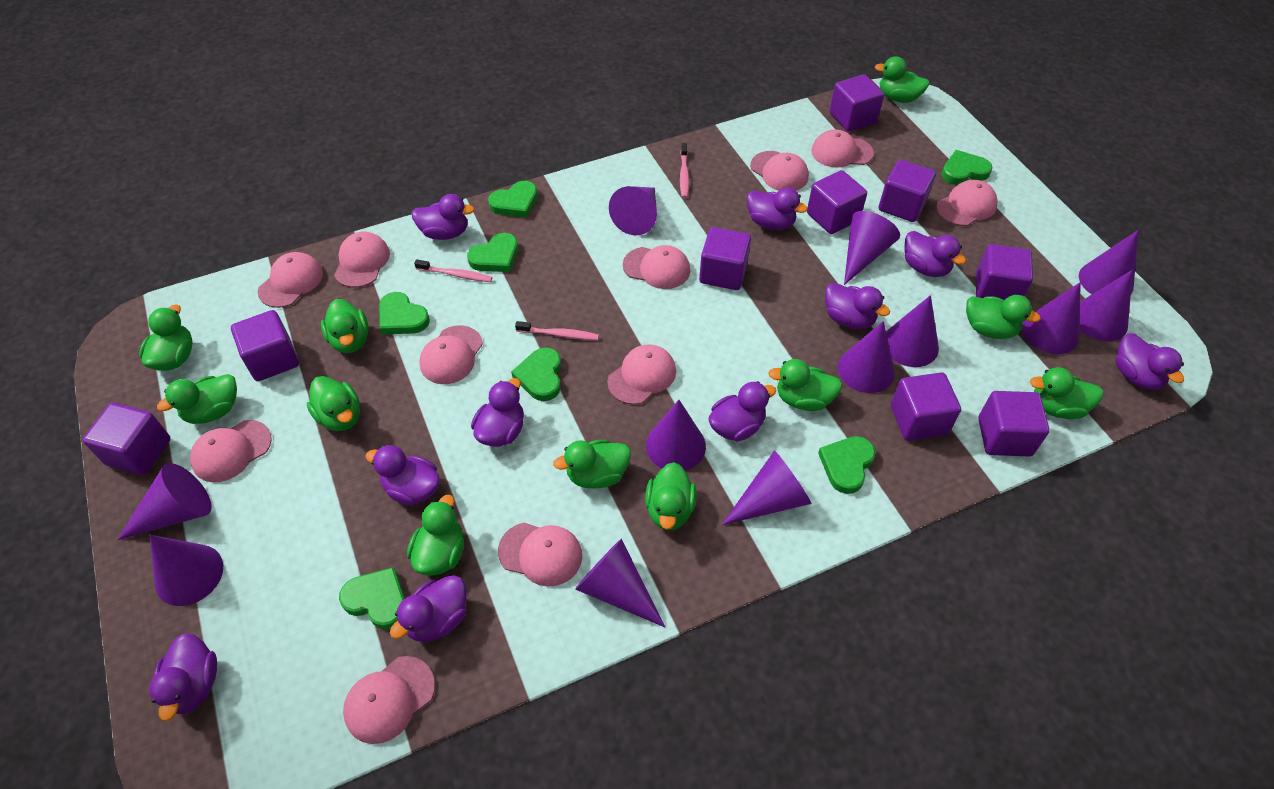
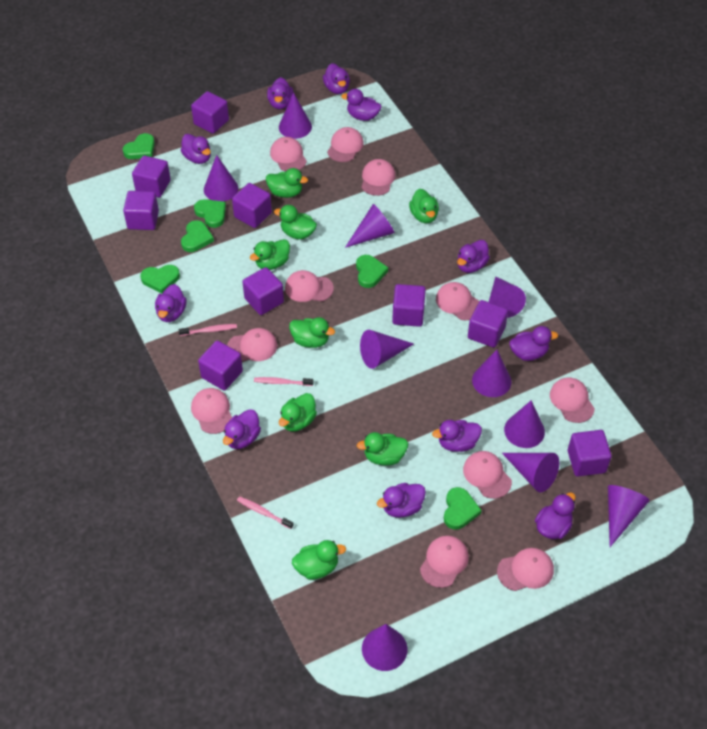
green duck: 11 -> 8
green heart: 7 -> 6
purple cone: 12 -> 10
purple duck: 10 -> 11

